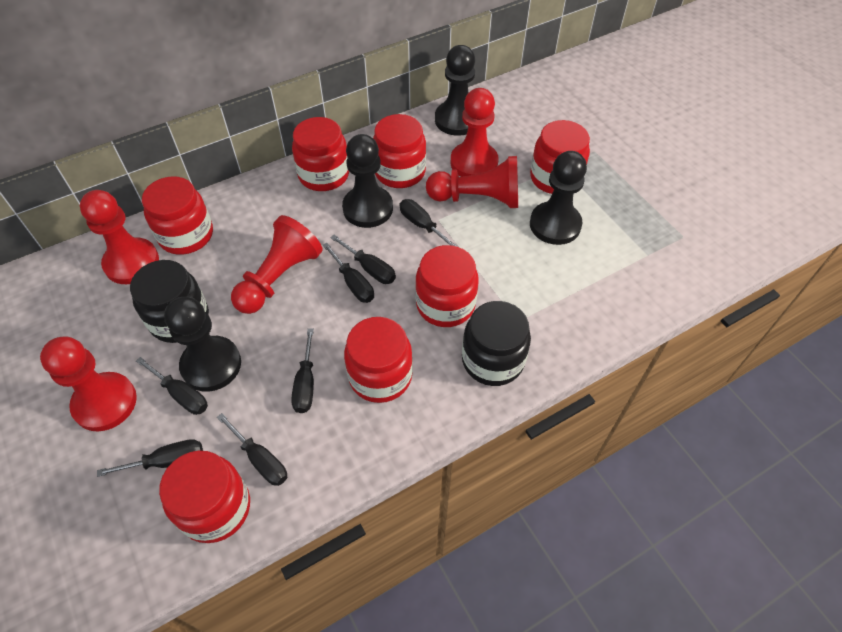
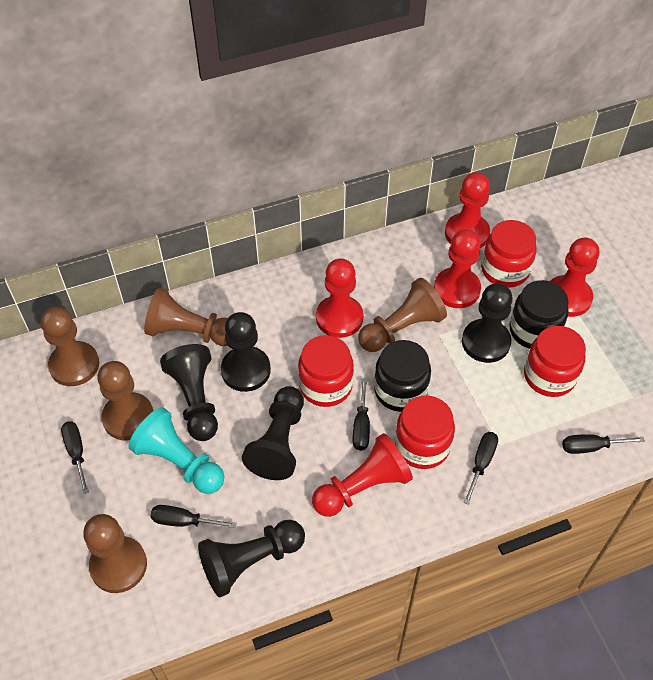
black pawn: 4 -> 5
black screwdriver: 7 -> 5
brown pawn: 0 -> 5
red jar: 7 -> 4
turquoise pawn: 0 -> 1

